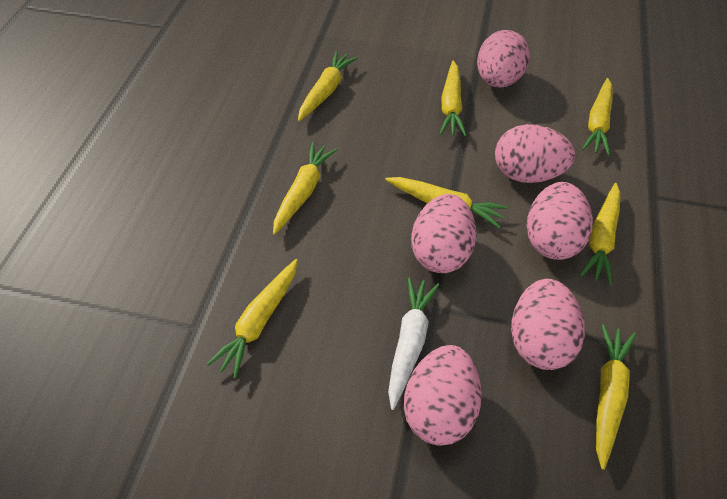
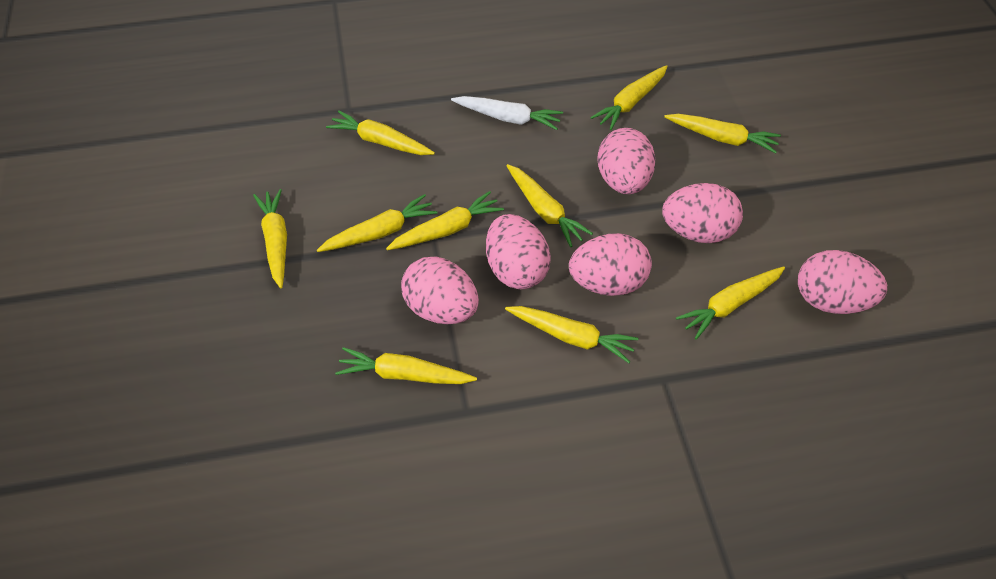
yellow carrot: 8 -> 10

